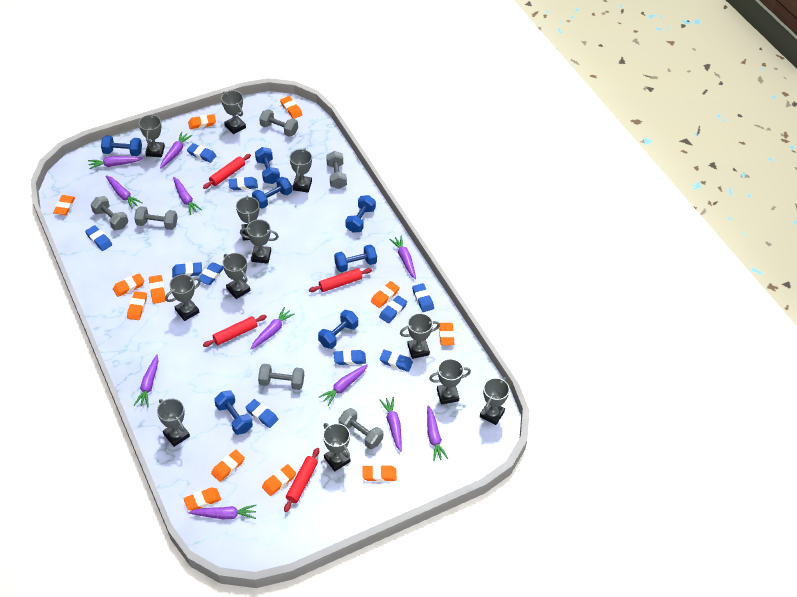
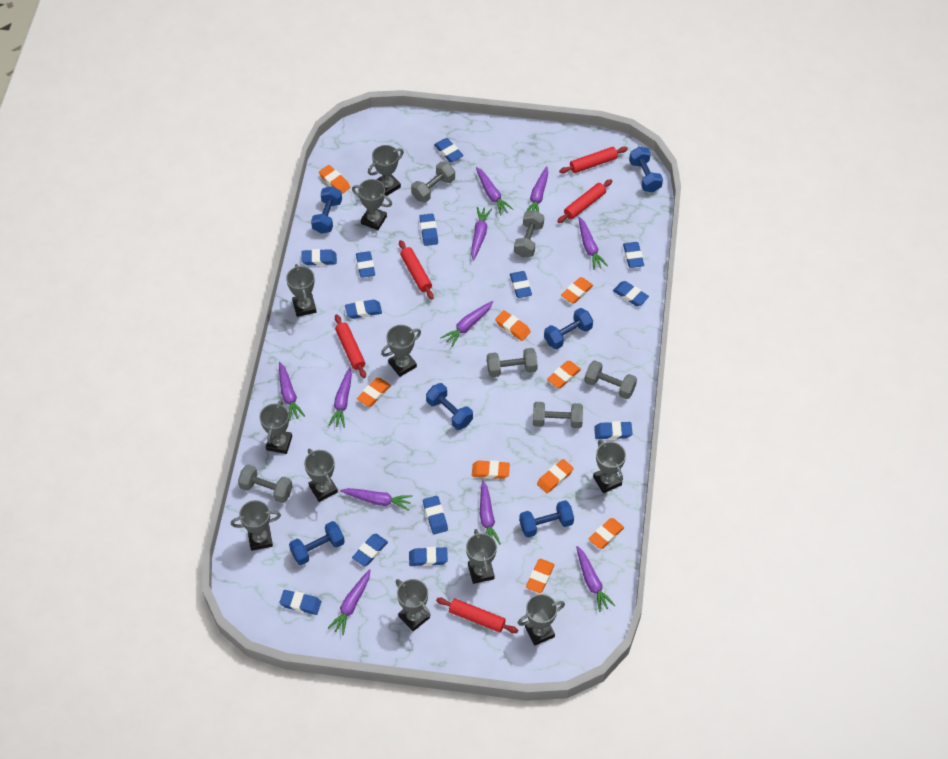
blue dumbbell: 7 -> 6
blue eraser: 10 -> 13
grey trophy: 12 -> 11
orange eraser: 12 -> 9
red rolling pin: 4 -> 5

